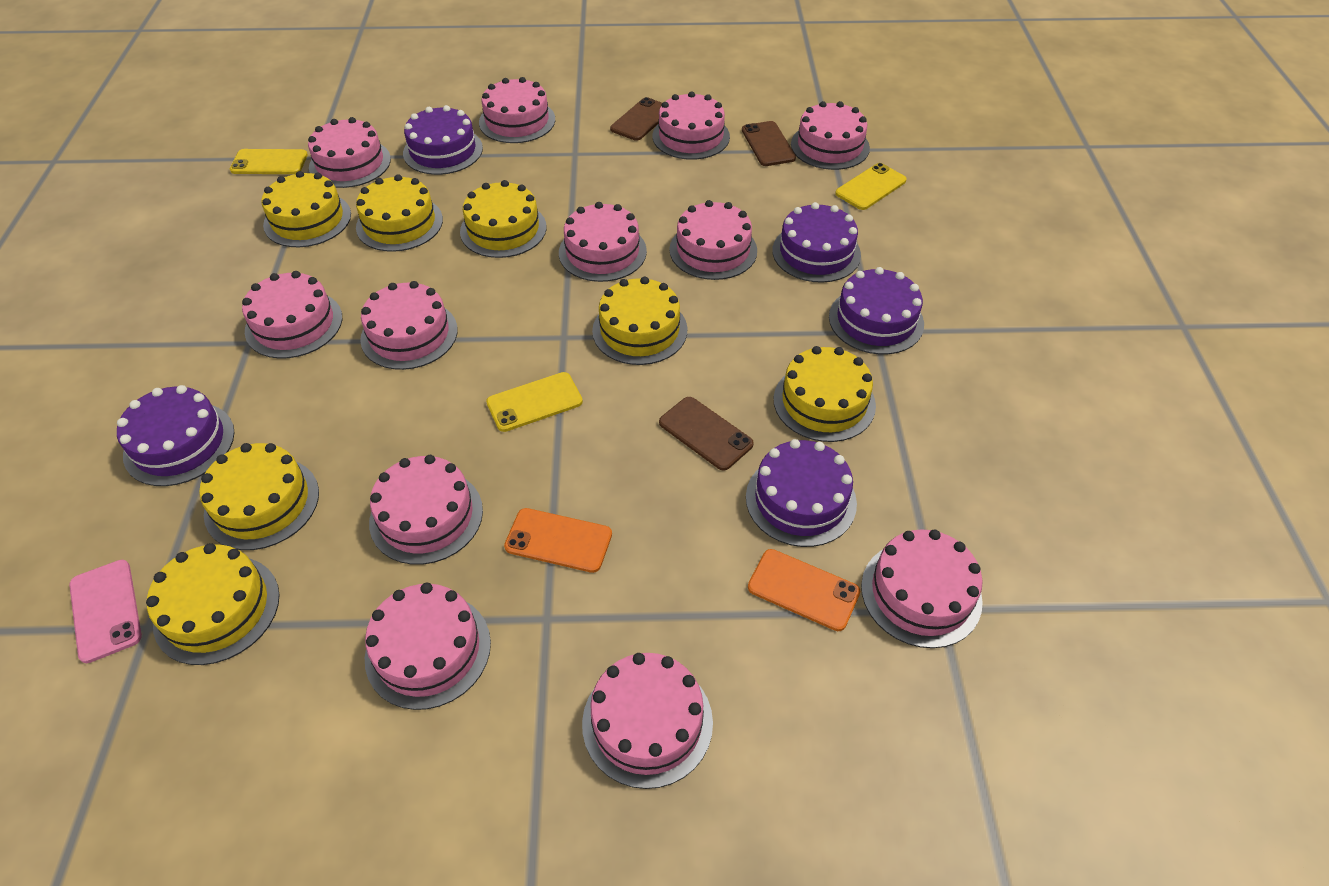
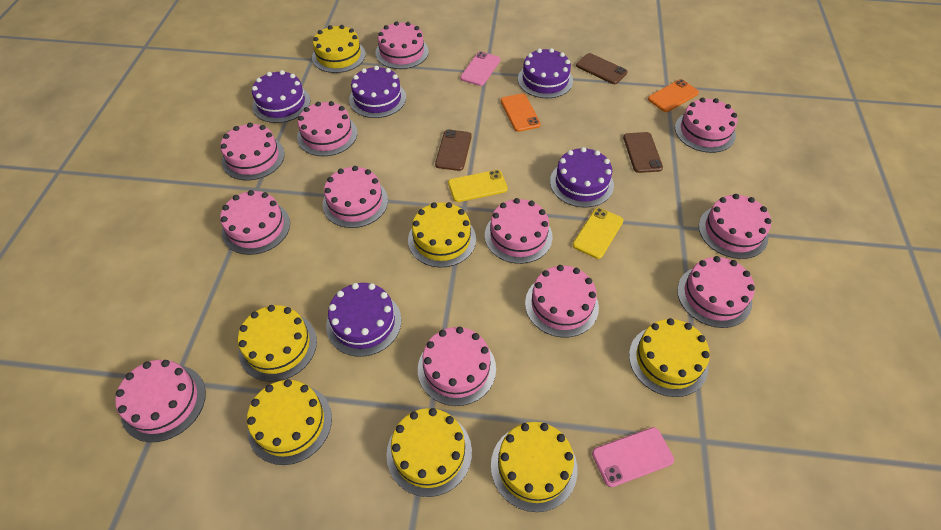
pink phone: 1 -> 2
yellow phone: 3 -> 2

